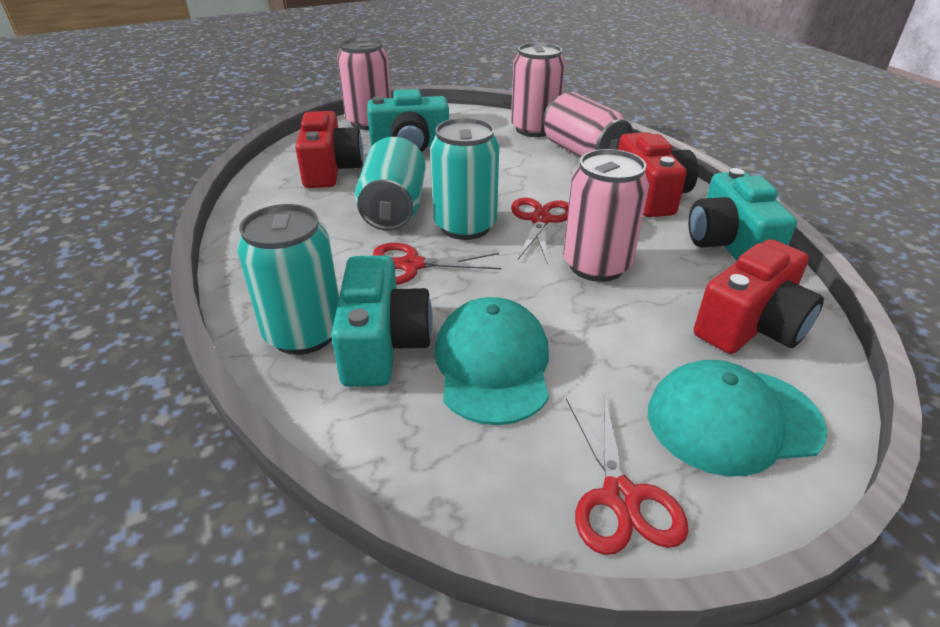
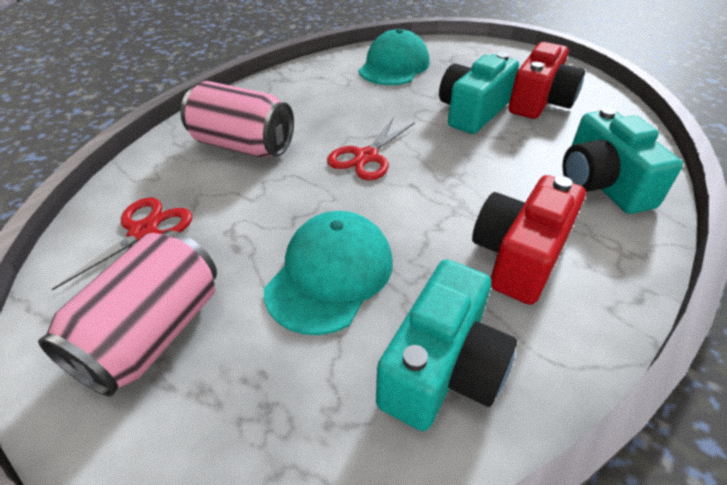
pink can: 4 -> 2
red camera: 3 -> 2
red scissors: 3 -> 2
turquoise can: 3 -> 0

